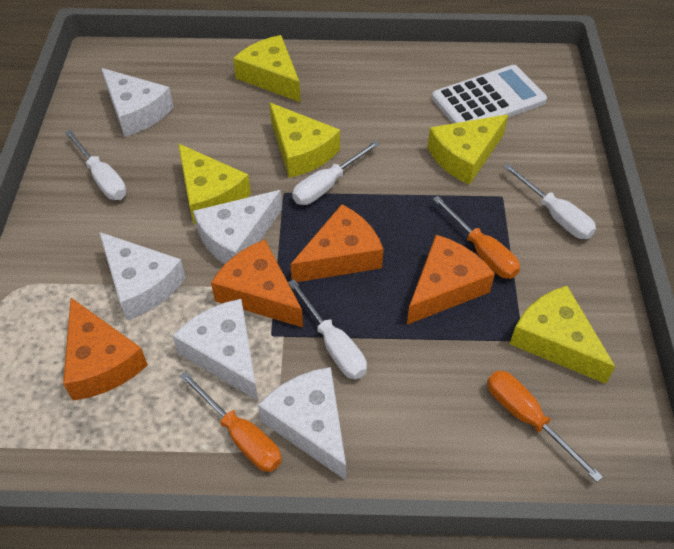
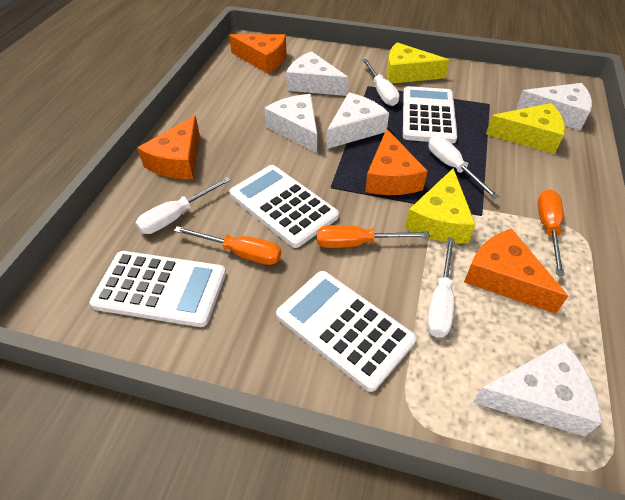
white calculator: 1 -> 4
yellow cheese: 5 -> 3

